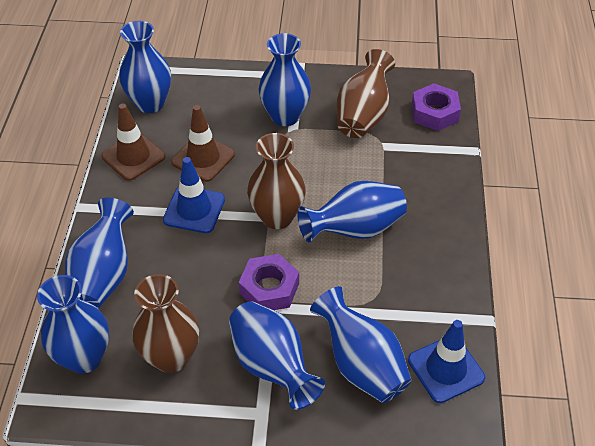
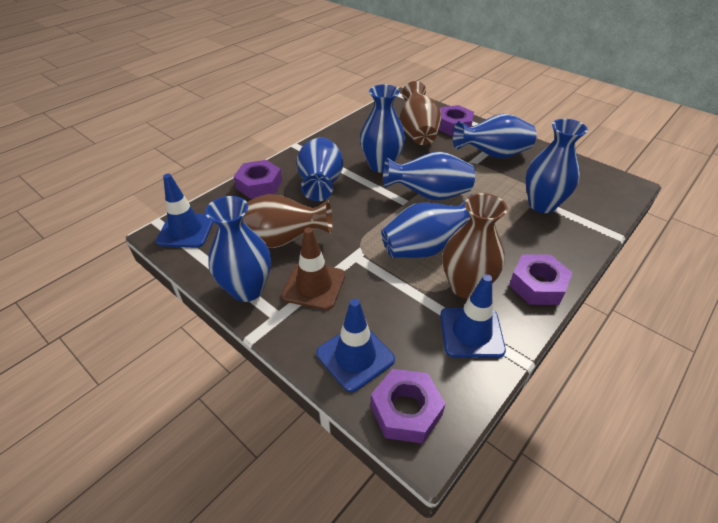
blue traffic cone: 2 -> 3
brown traffic cone: 2 -> 1
purple nut: 2 -> 4

